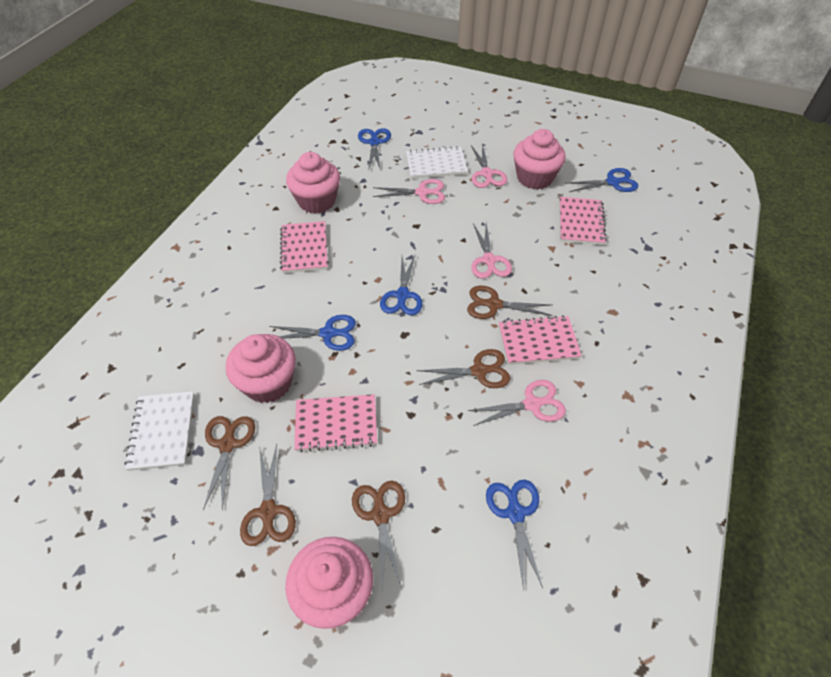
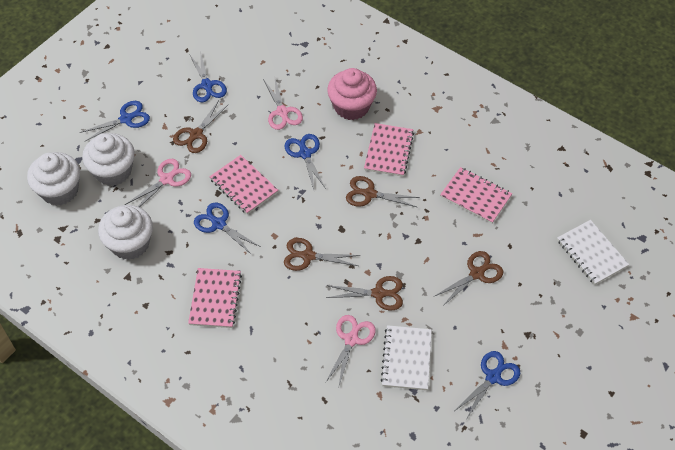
pink cupcake: 4 -> 1
pink scissors: 4 -> 3
white cupcake: 0 -> 3

